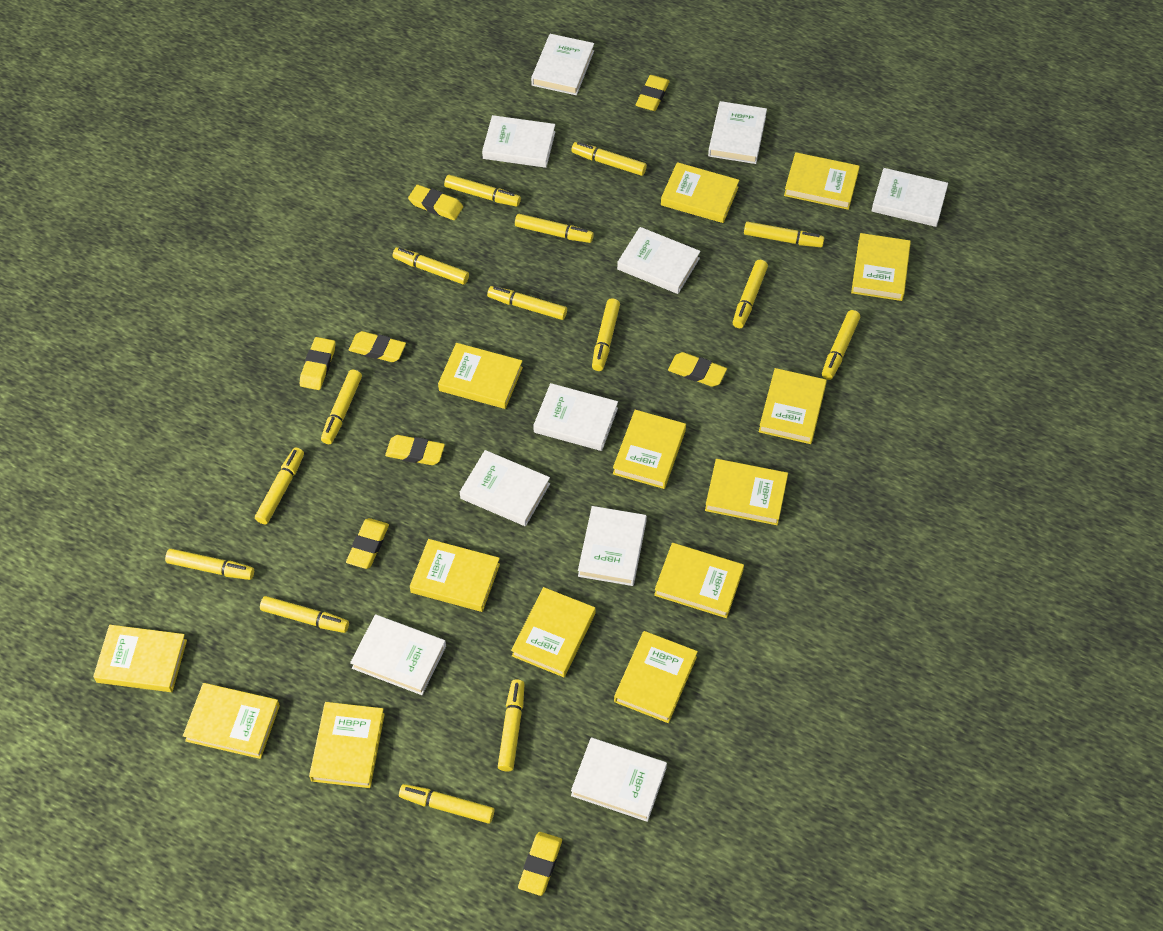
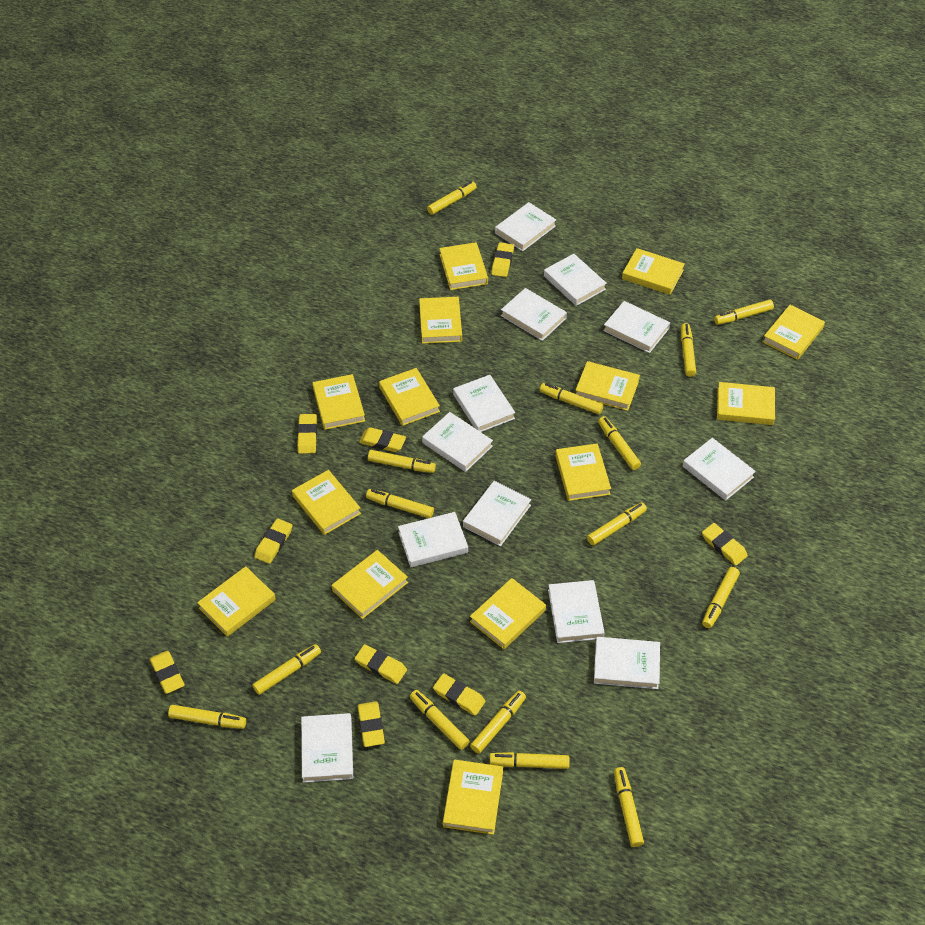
white book: 10 -> 12
yellow eraser: 8 -> 9

